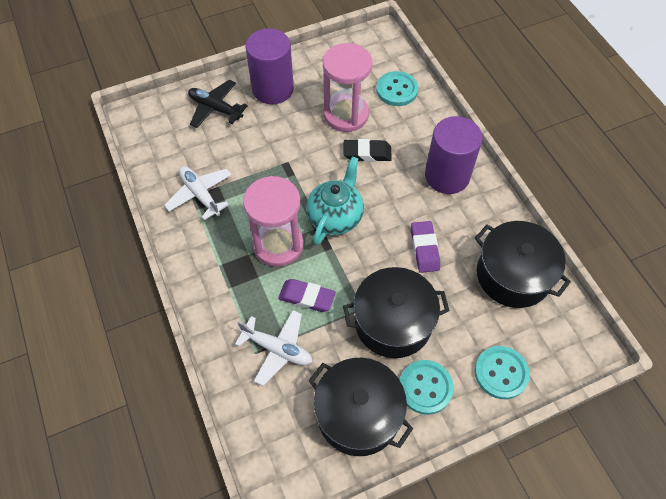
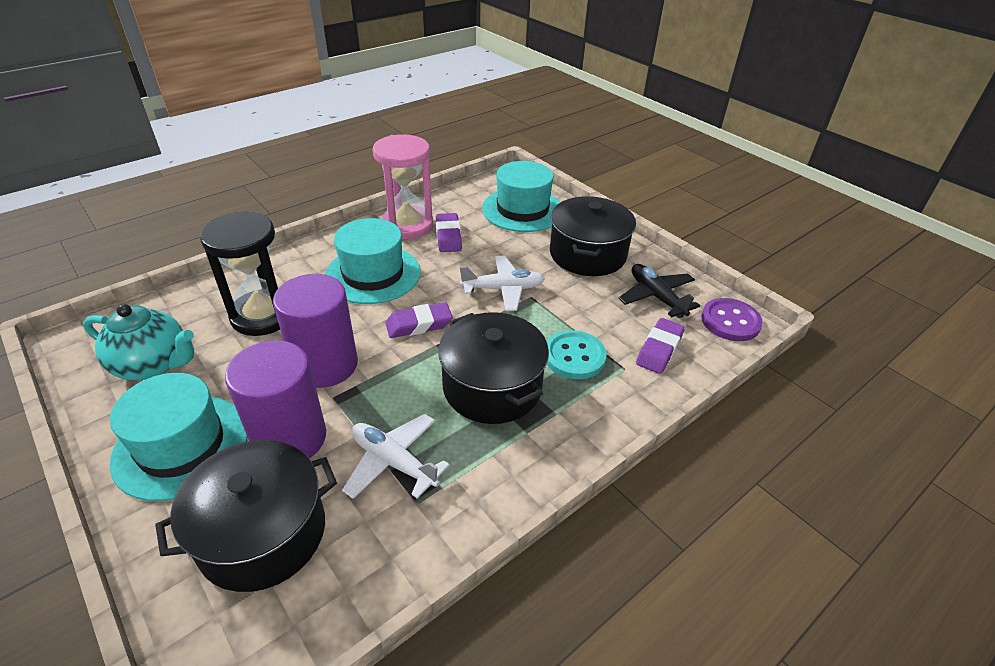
black eraser: 1 -> 0
black hourglass: 0 -> 1
pink hourglass: 2 -> 1
purple button: 0 -> 1
purple eraser: 2 -> 3
turquoise button: 3 -> 1
turquoise hat: 0 -> 3

